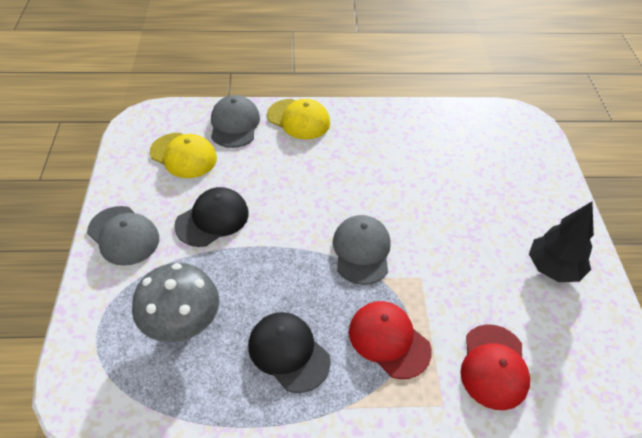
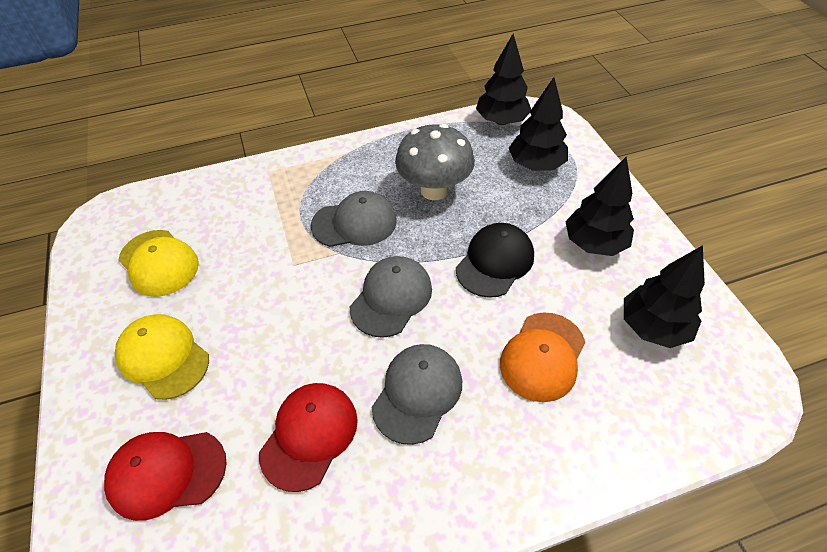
black cap: 2 -> 1
black tree: 1 -> 4
orange cap: 0 -> 1

